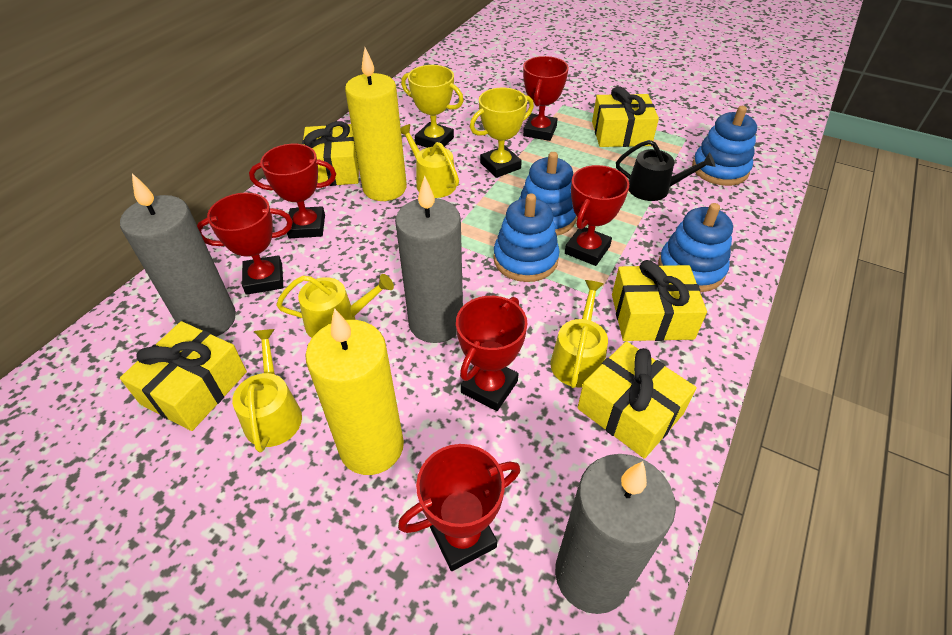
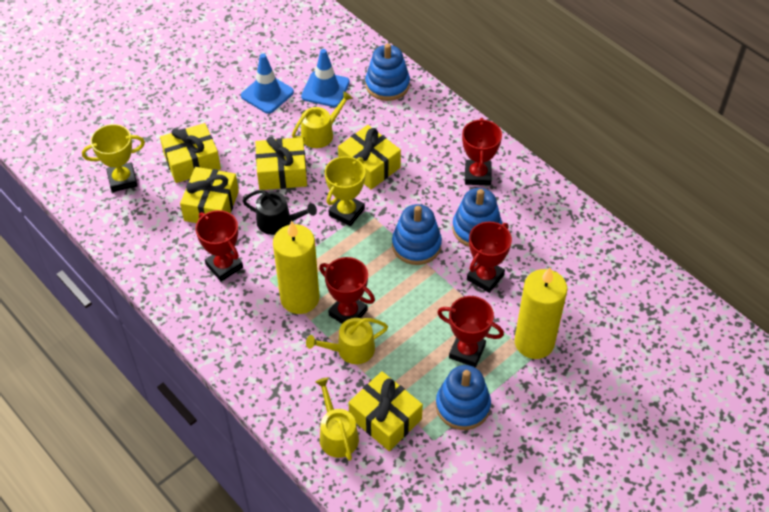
blue traffic cone: 0 -> 2
grey candle: 3 -> 0
red trophy: 6 -> 5
yellow watering can: 4 -> 3

